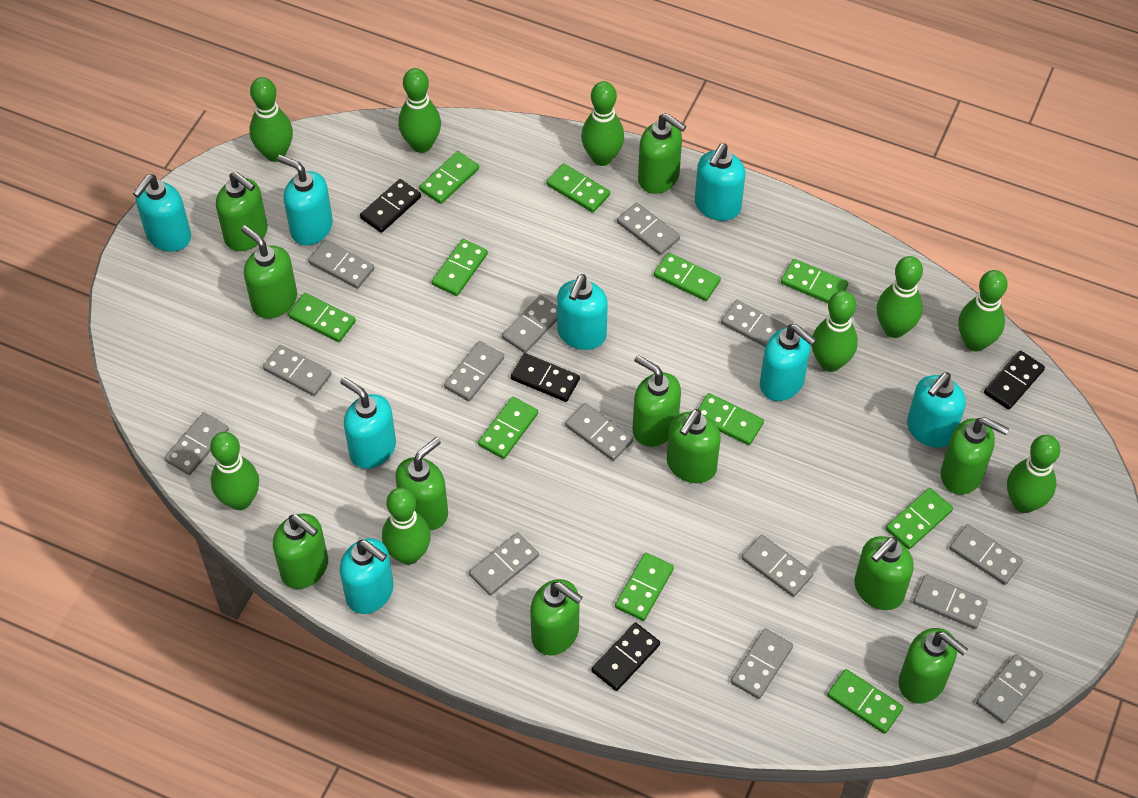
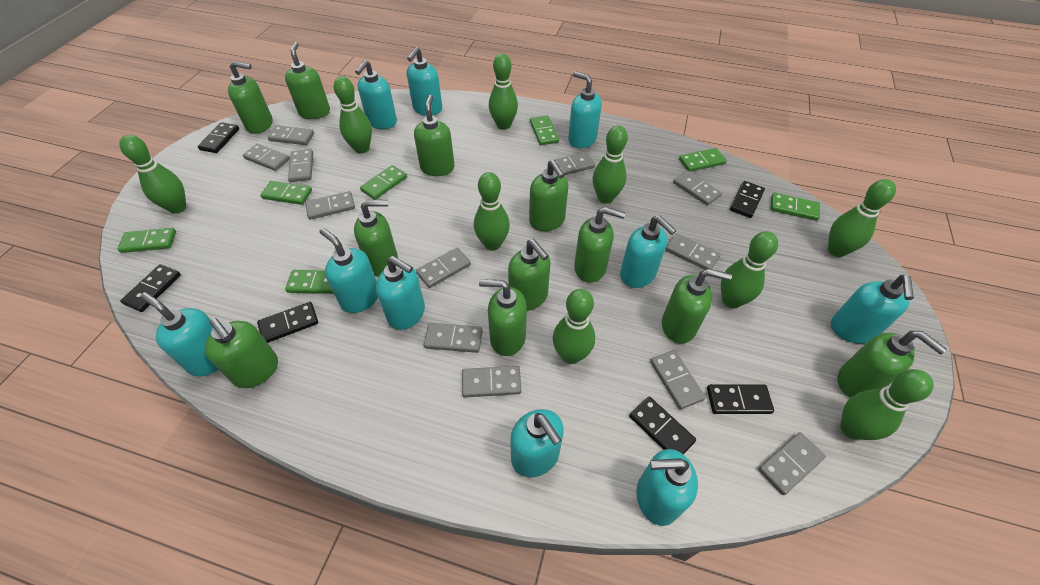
black domino: 4 -> 6
green domino: 11 -> 7
grey domino: 14 -> 12
turquoise soap dispenser: 8 -> 10

